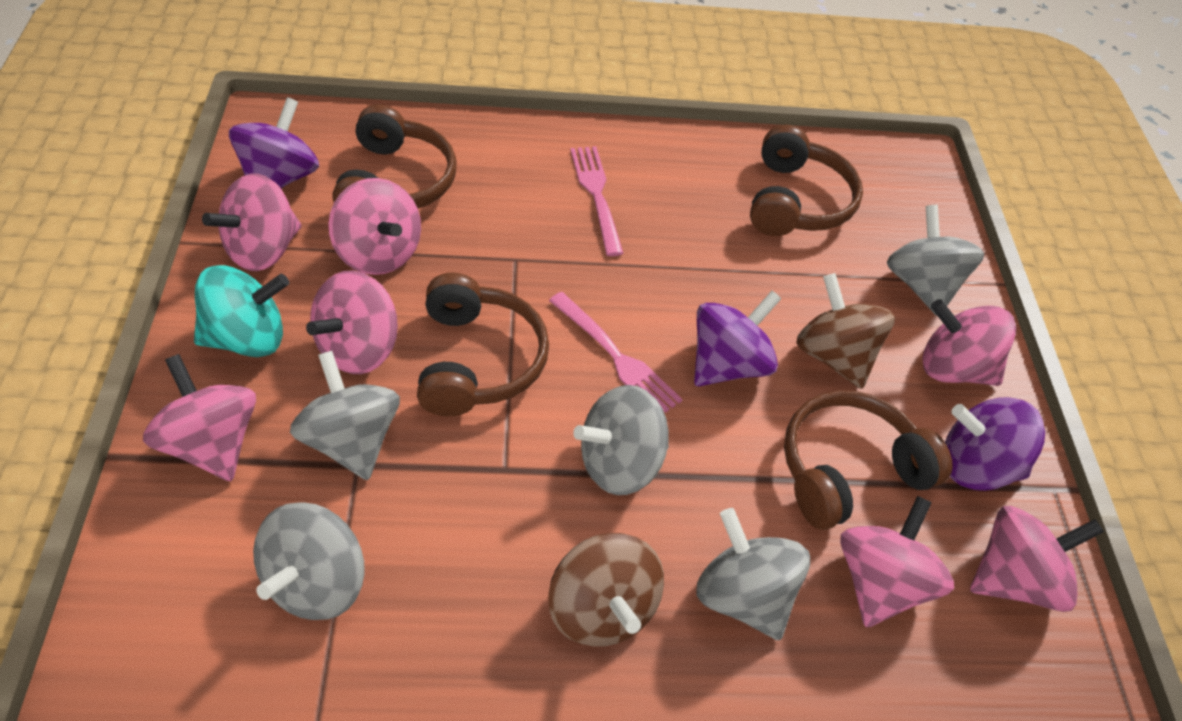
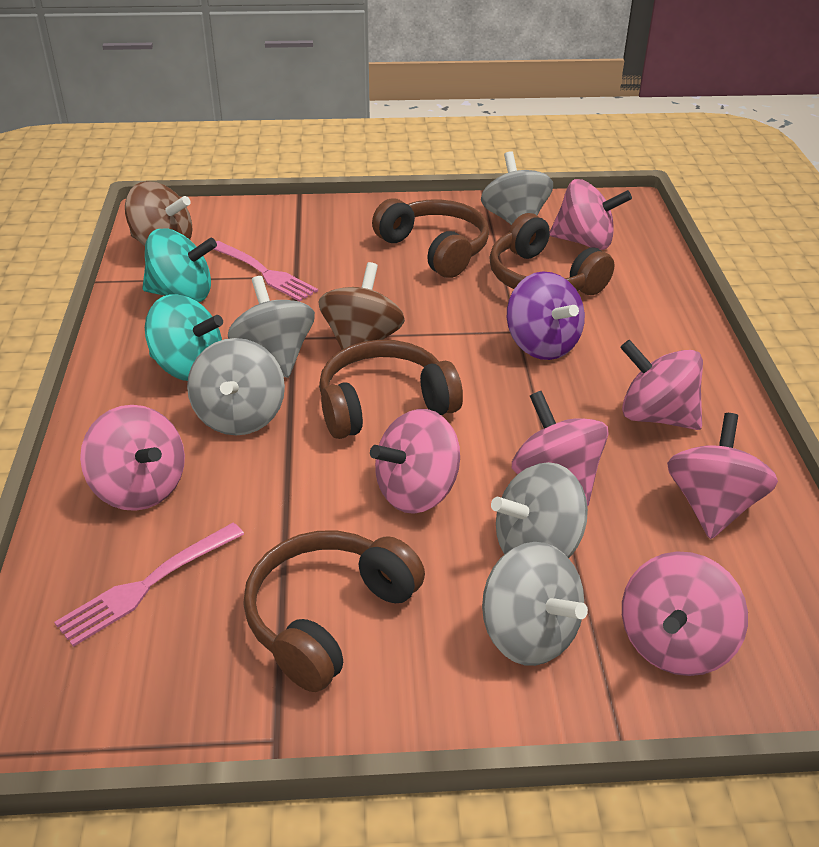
purple spinning top: 3 -> 1
turquoise spinning top: 1 -> 2

